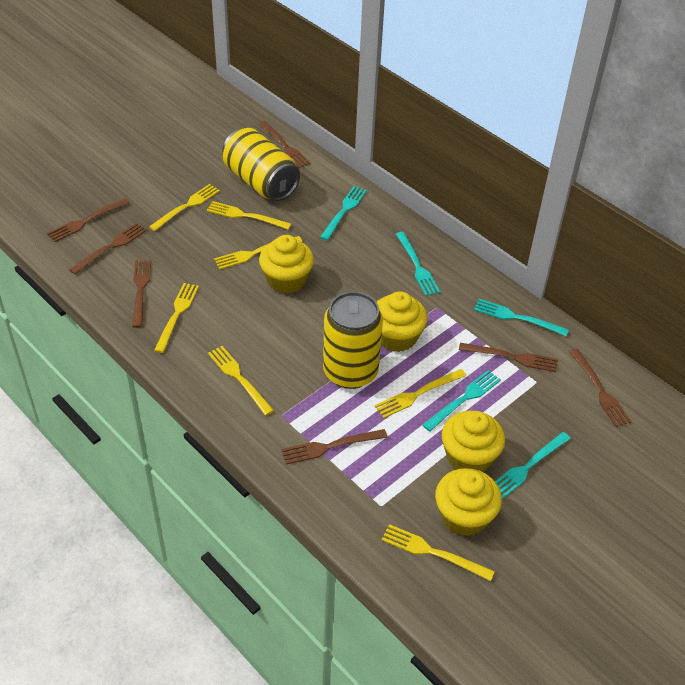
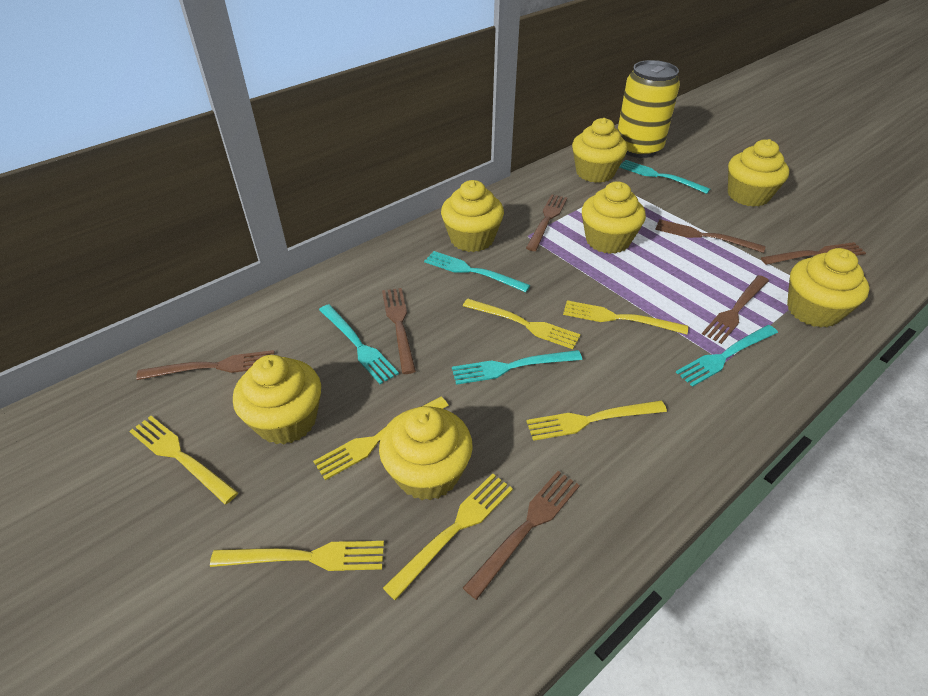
yellow can: 2 -> 1
yellow cupcake: 4 -> 7

